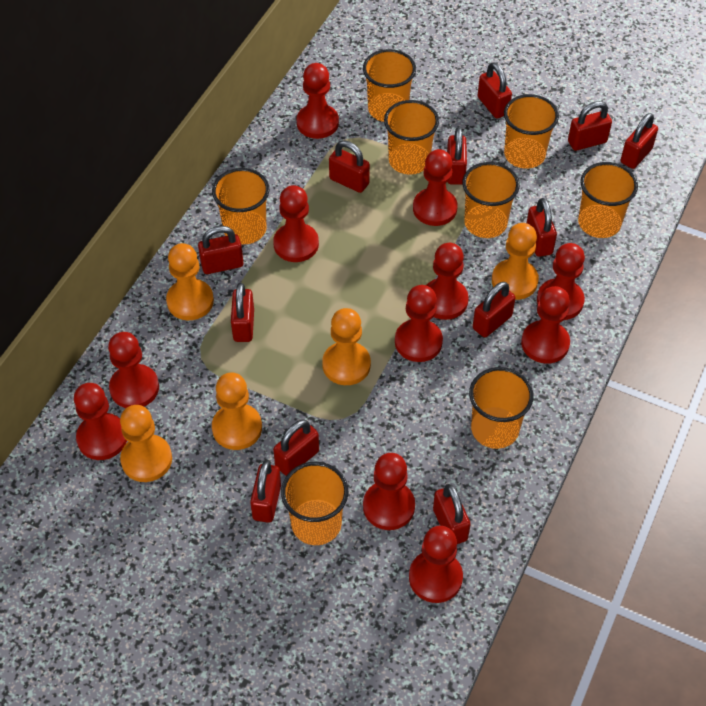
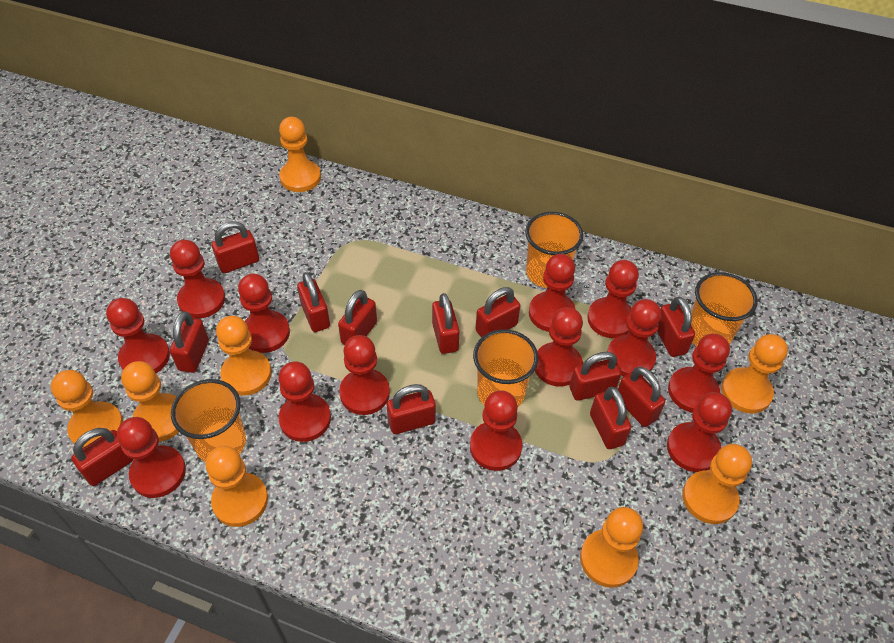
orange cup: 8 -> 4
orange pawn: 5 -> 8
red pawn: 11 -> 13

